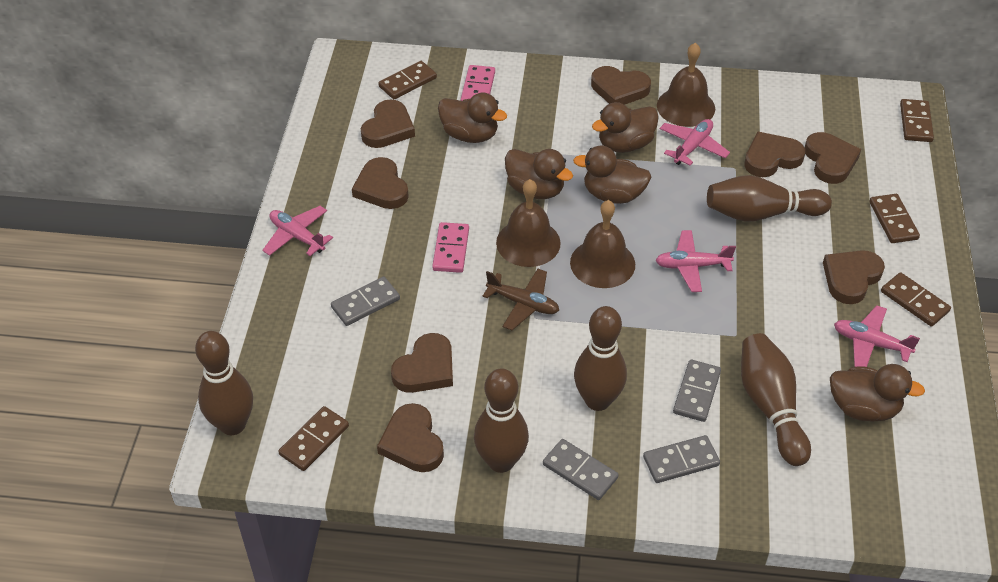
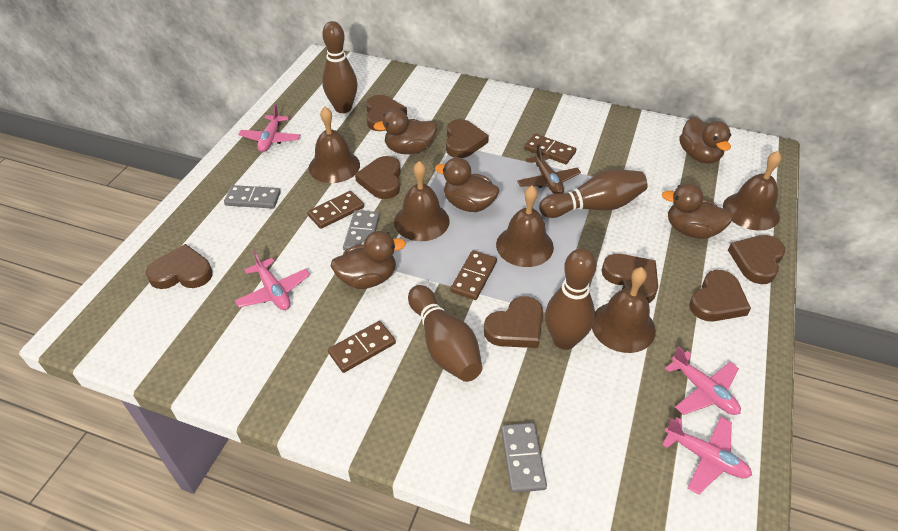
brown bell: 3 -> 5
brown bowling pin: 5 -> 4
brown domino: 5 -> 4
grey domino: 4 -> 3
pink domino: 2 -> 0

